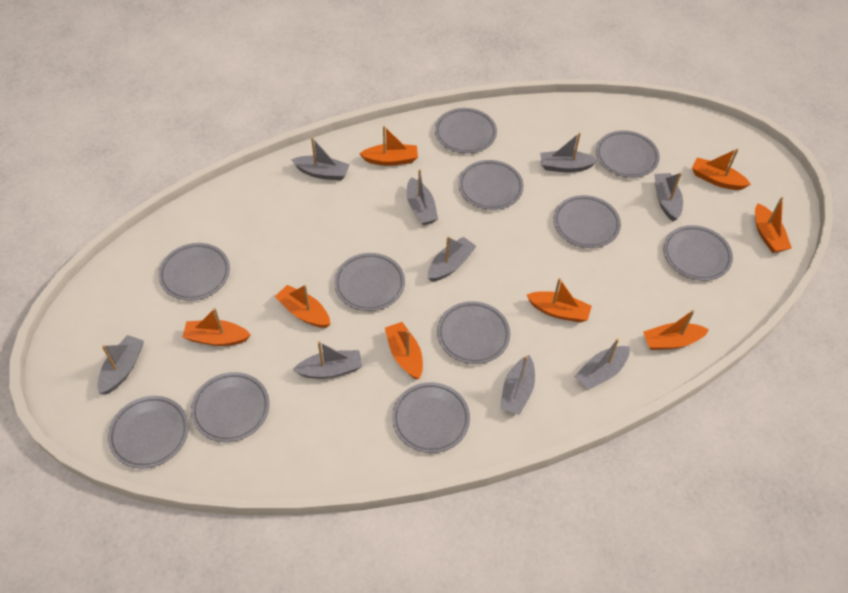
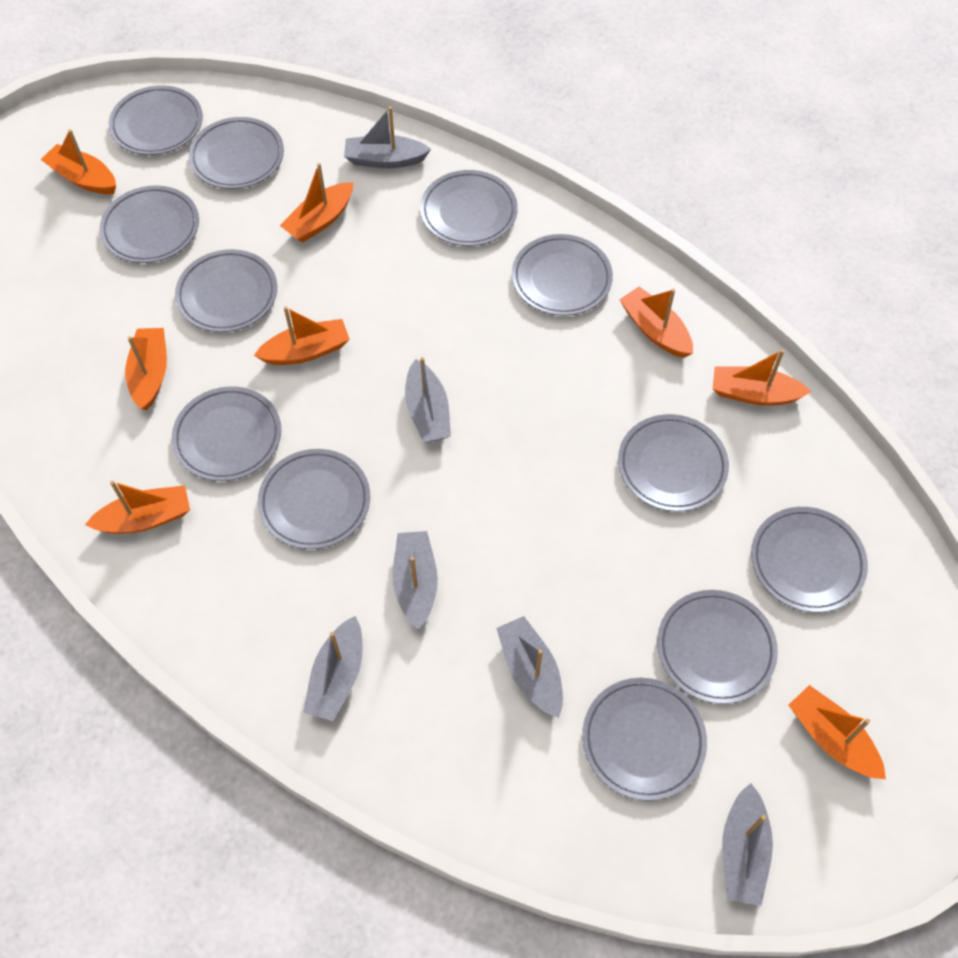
grey boat: 9 -> 6
grey plate: 11 -> 12

